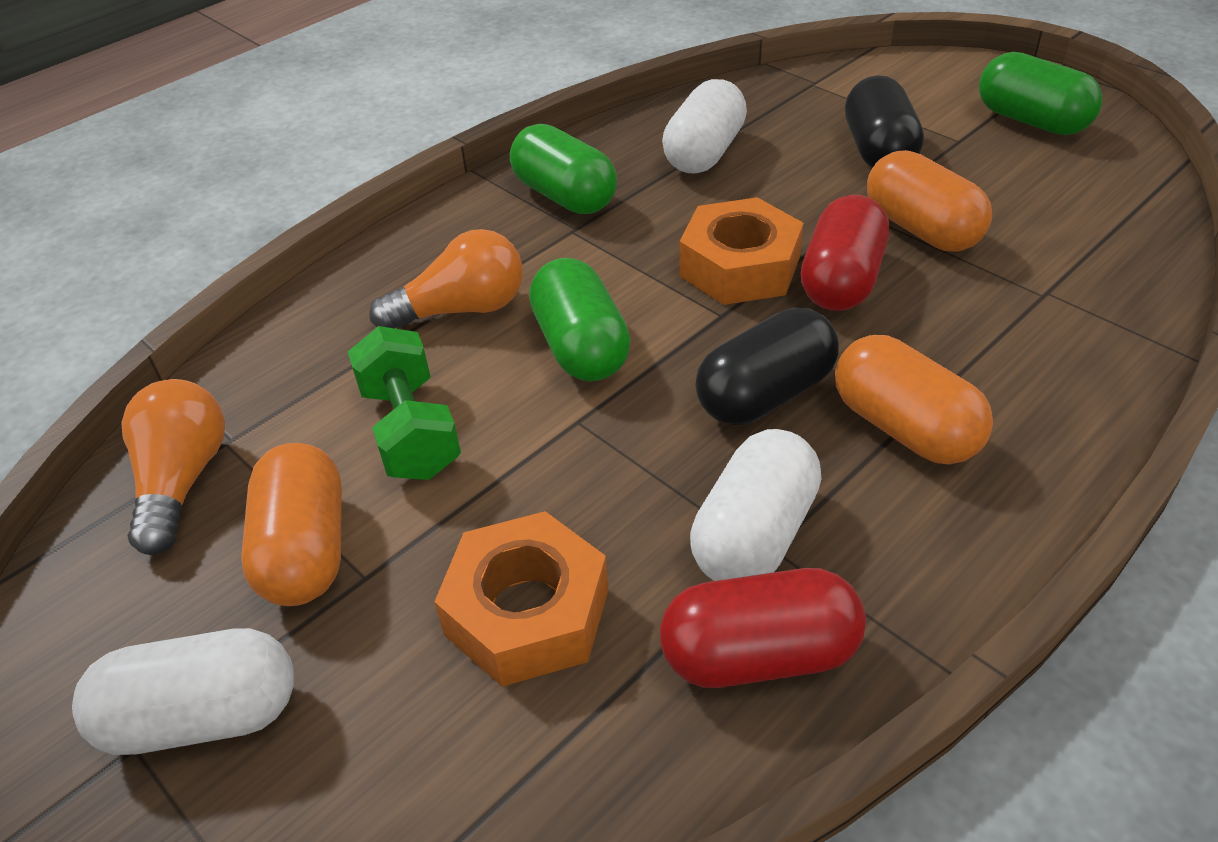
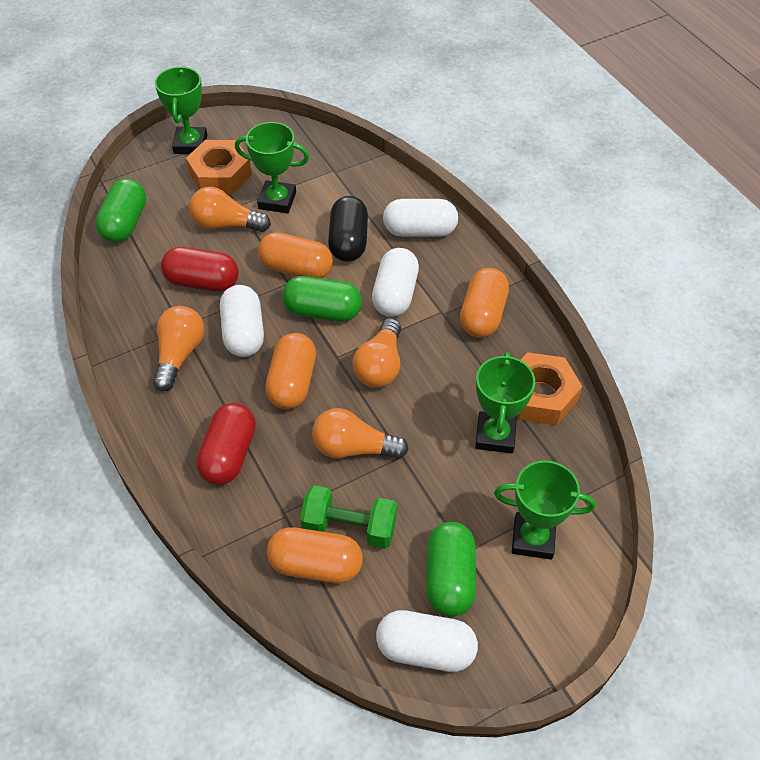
black capsule: 2 -> 1
green trophy: 0 -> 4
orange capsule: 3 -> 4
orange light bulb: 2 -> 4
white capsule: 3 -> 4

